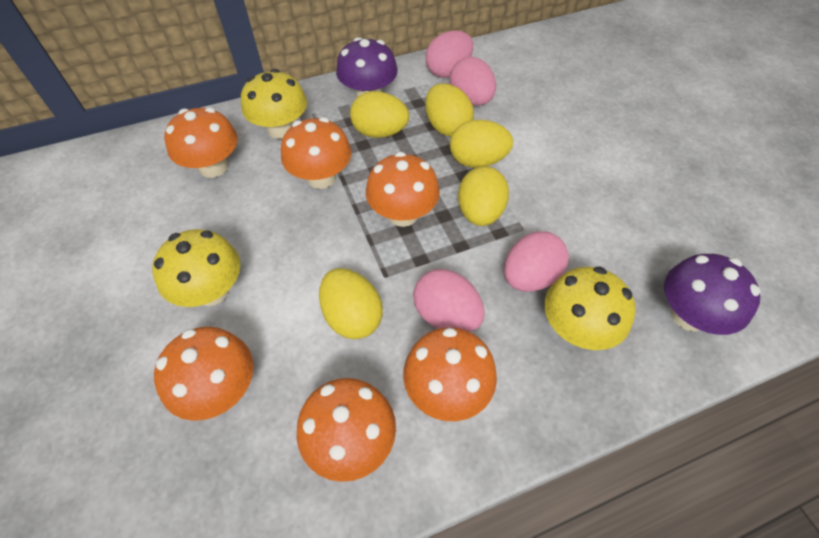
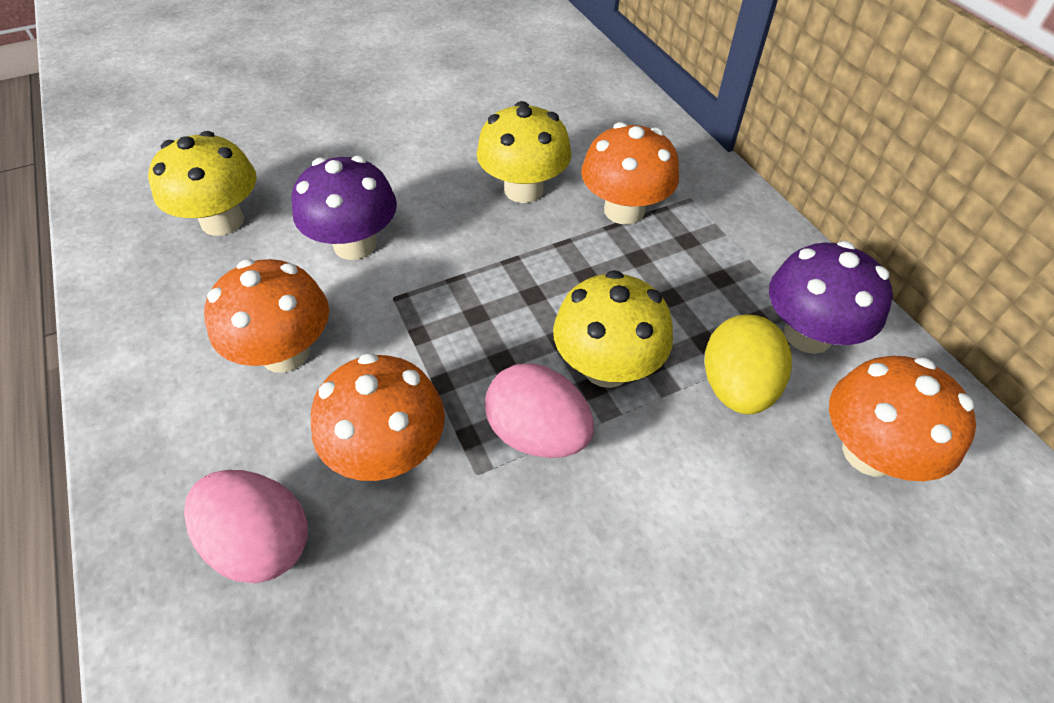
orange mushroom: 6 -> 4
pink egg: 4 -> 2
yellow egg: 5 -> 1

